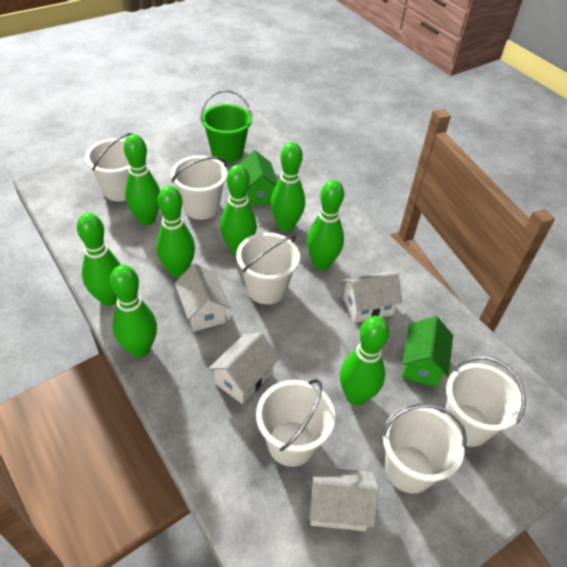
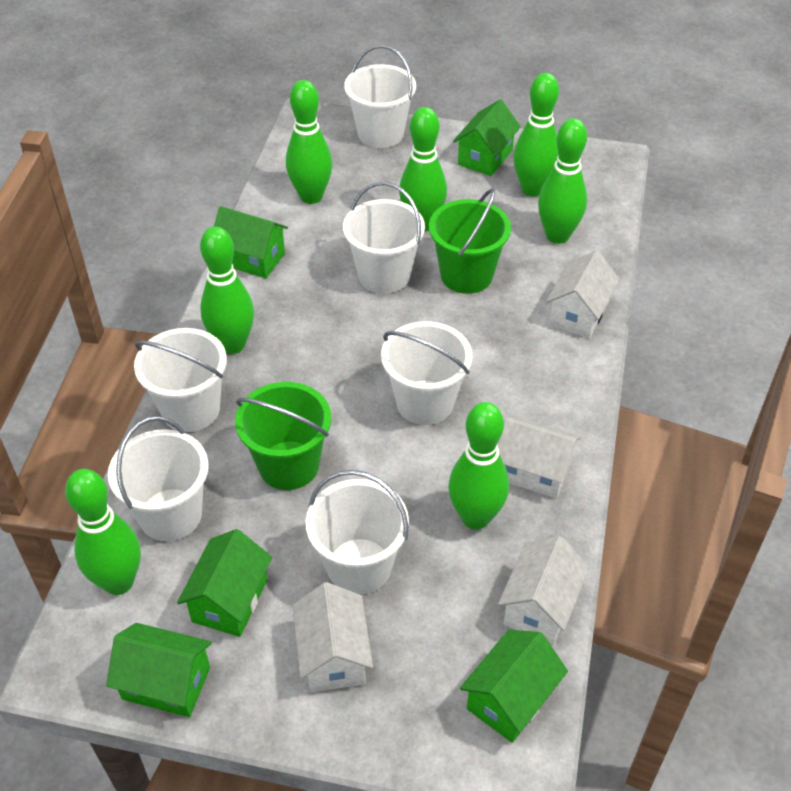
green bowling pin: 8 -> 7
green bucket: 1 -> 2
green house: 2 -> 5

